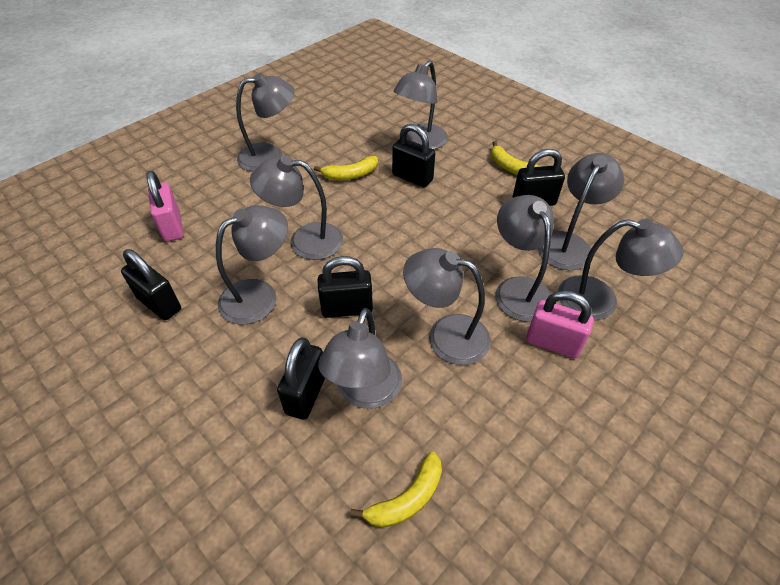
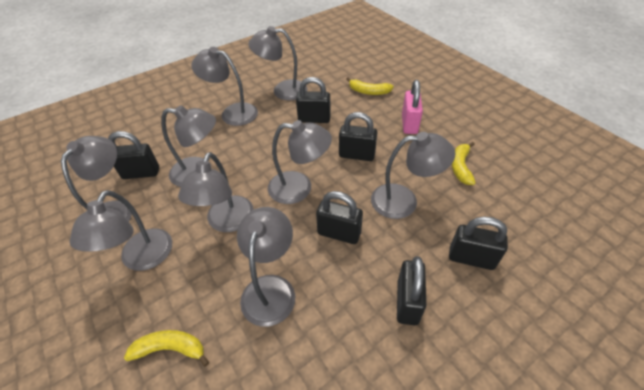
black padlock: 5 -> 6
pink padlock: 2 -> 1

